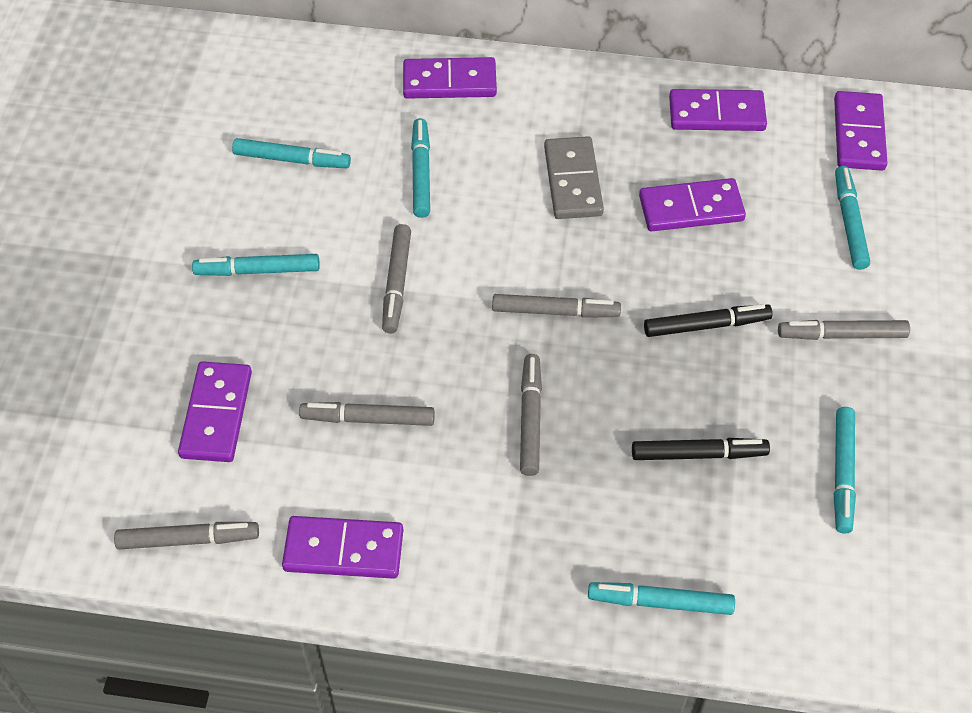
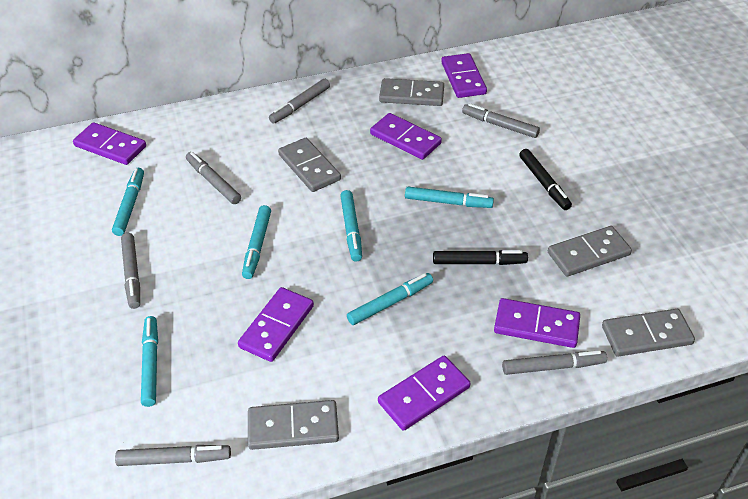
grey domino: 1 -> 5

